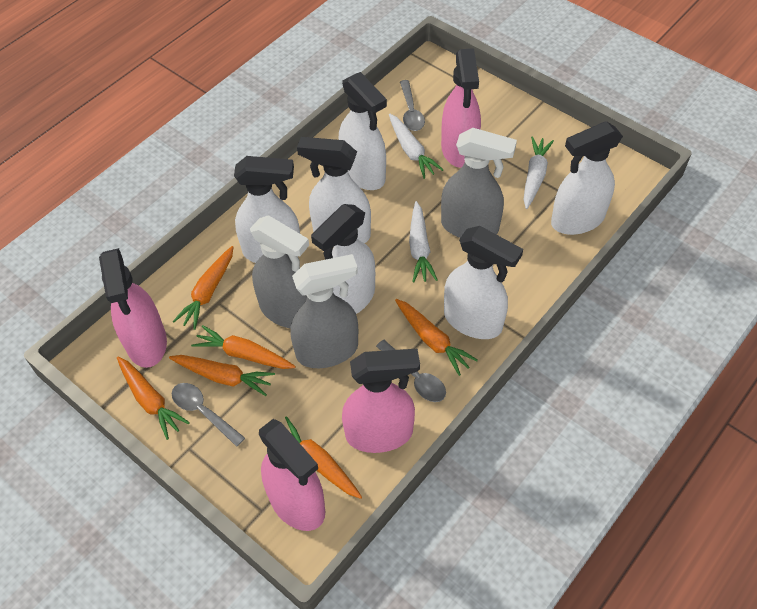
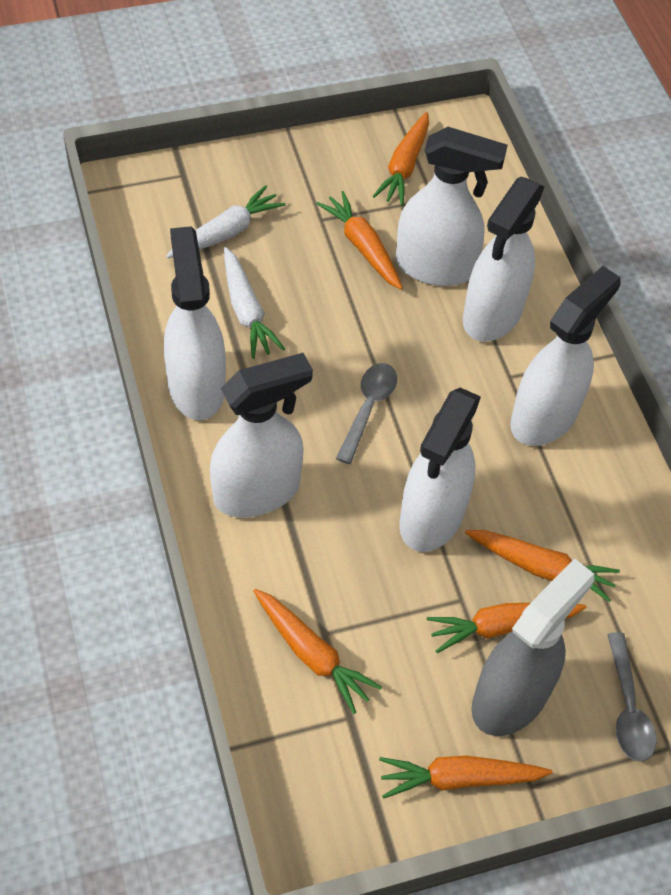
grey spoon: 3 -> 2
grey spray bottle: 3 -> 1
pink spray bottle: 4 -> 0
white carrot: 3 -> 2

